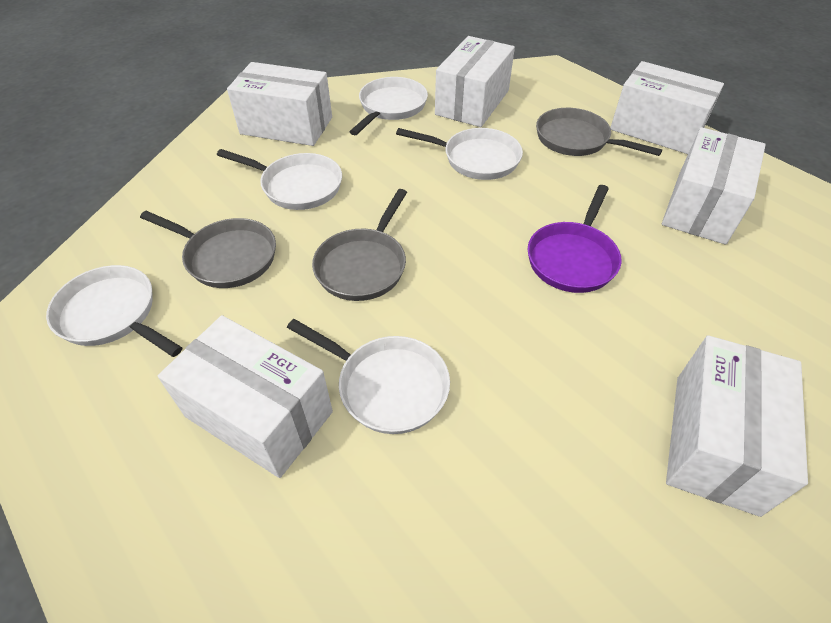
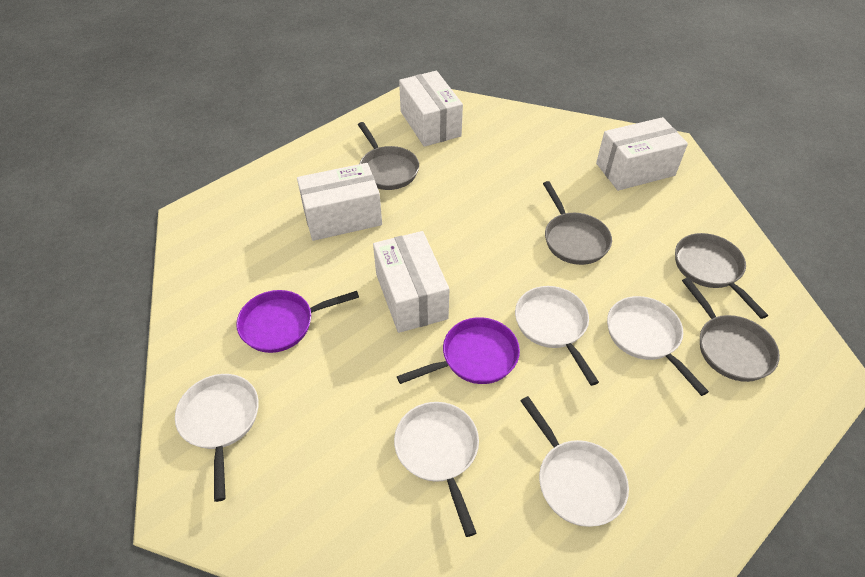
grey pan: 3 -> 4
purple pan: 1 -> 2
white box: 6 -> 4

